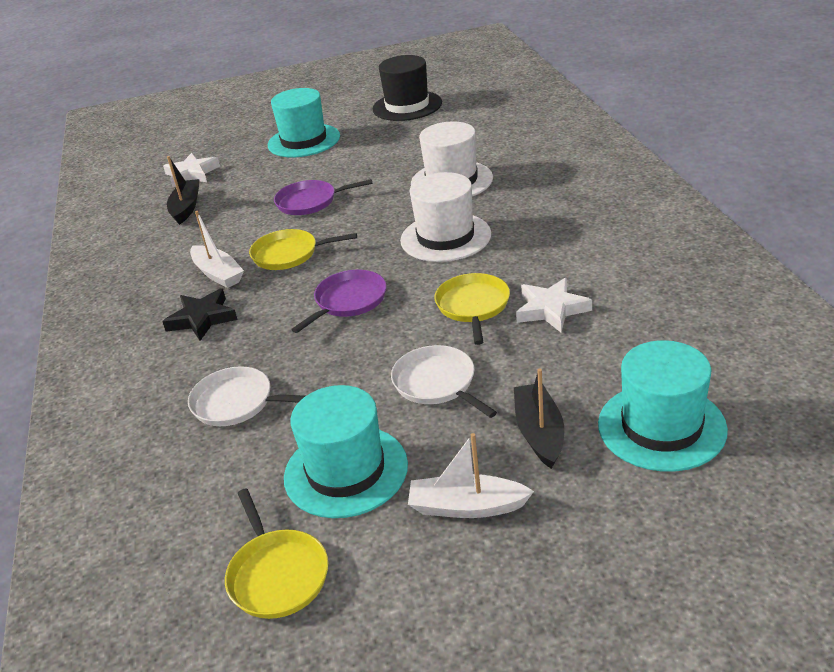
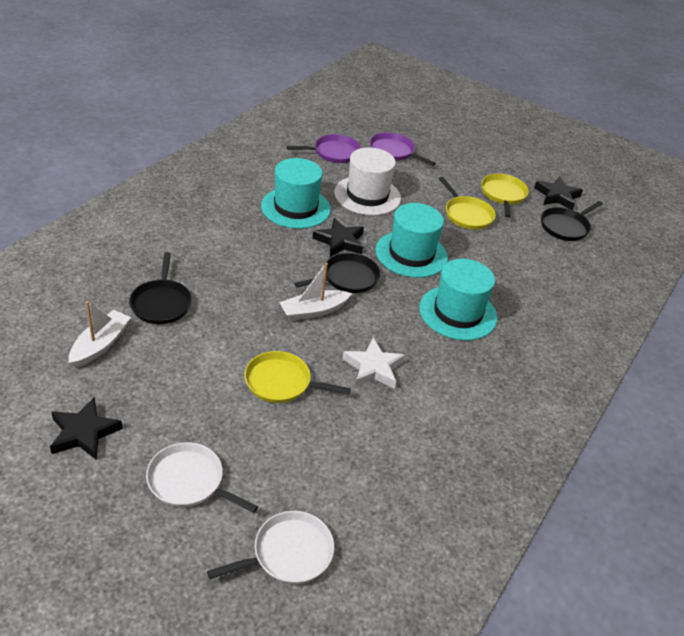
black boat: 2 -> 0
black hat: 1 -> 0
black pan: 0 -> 3
black star: 1 -> 3
white hat: 2 -> 1
white star: 2 -> 1

